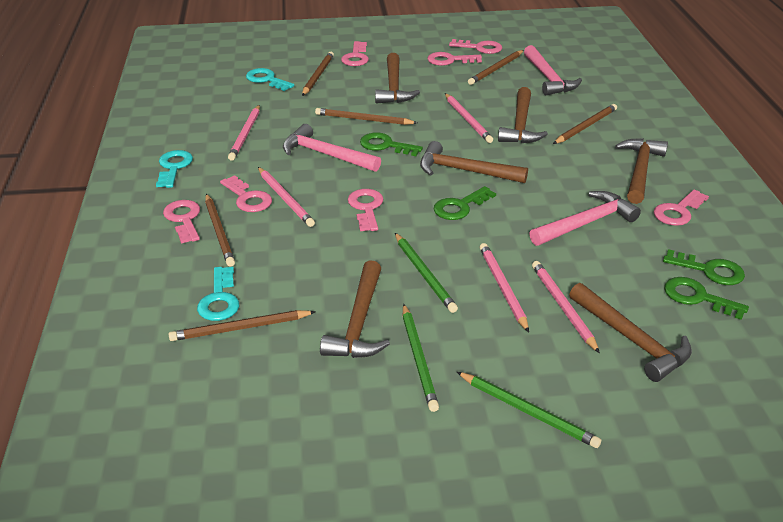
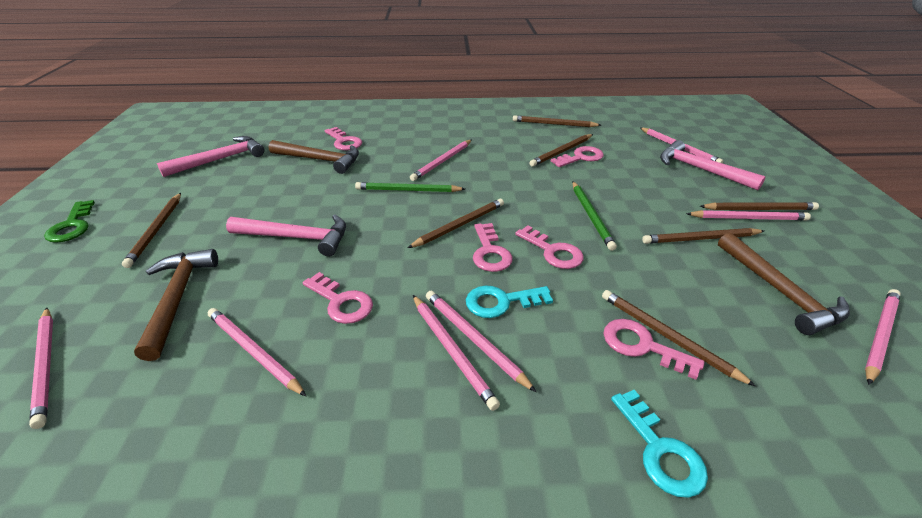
brown hammer: 6 -> 3
brown pencil: 6 -> 7
green key: 4 -> 1
green pencil: 3 -> 2
pink key: 7 -> 6
pink pencil: 5 -> 8
turquoise key: 3 -> 2

